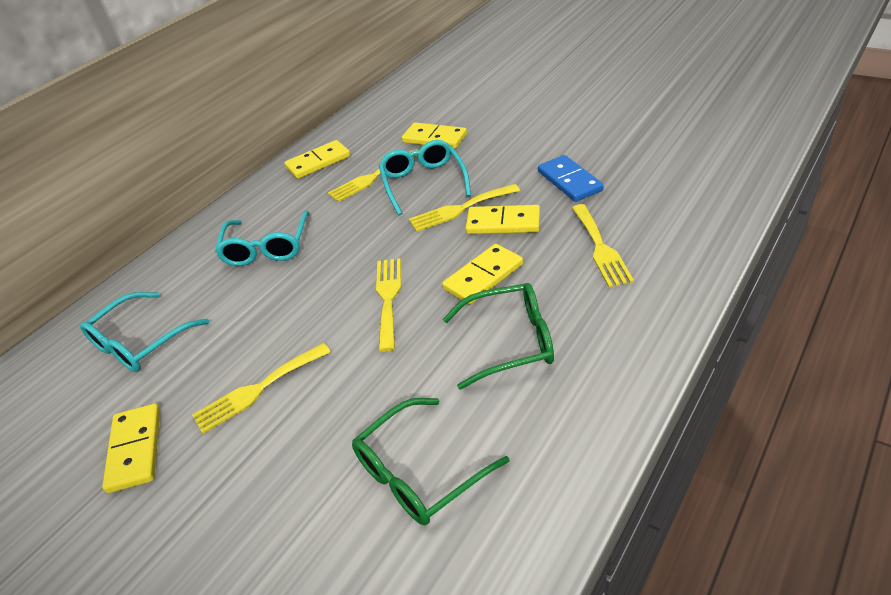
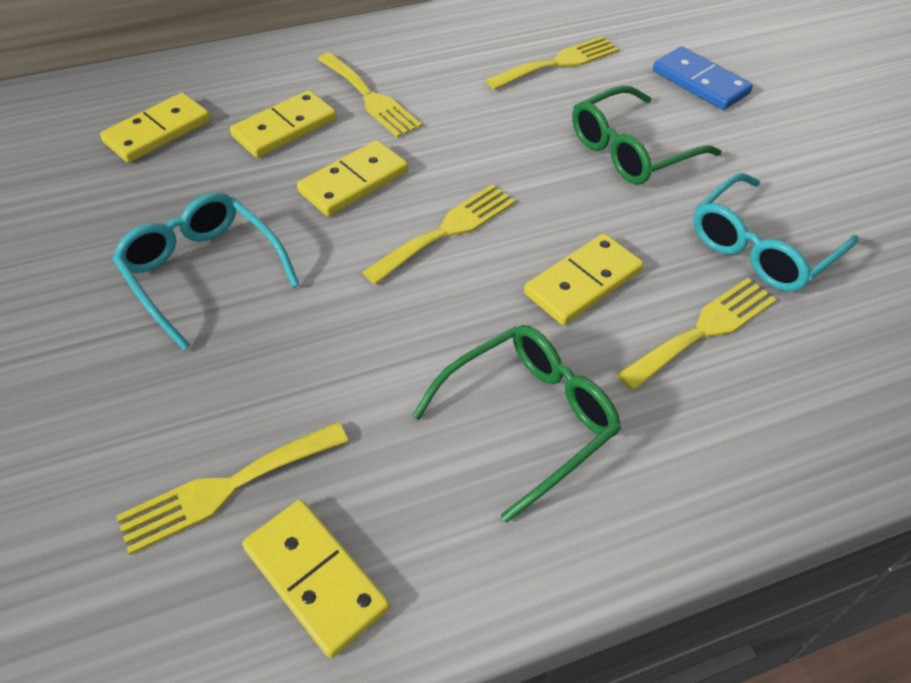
turquoise glasses: 3 -> 2

